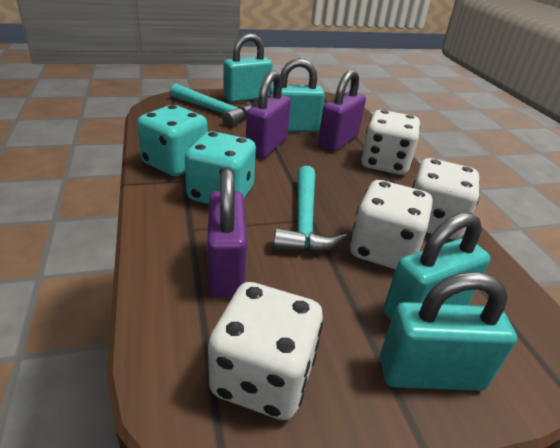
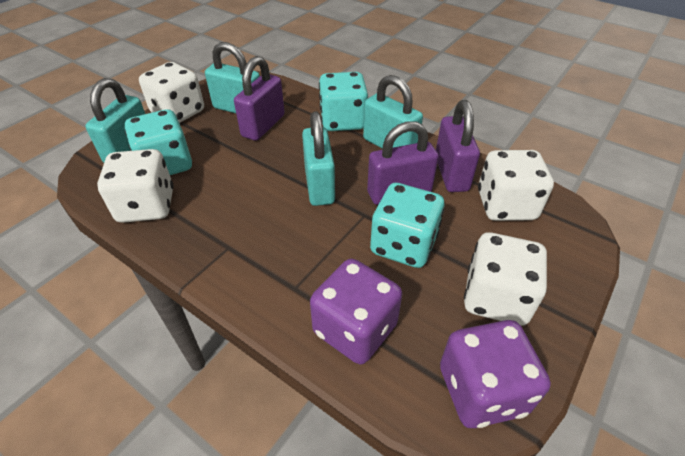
purple dice: 0 -> 2
turquoise dice: 2 -> 3
turquoise hammer: 2 -> 0

